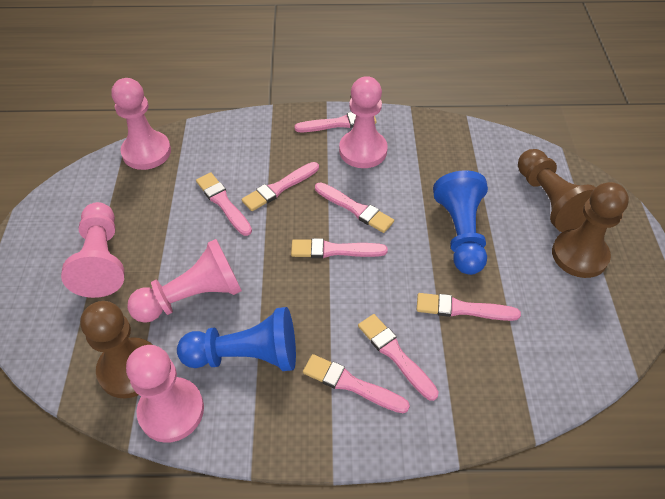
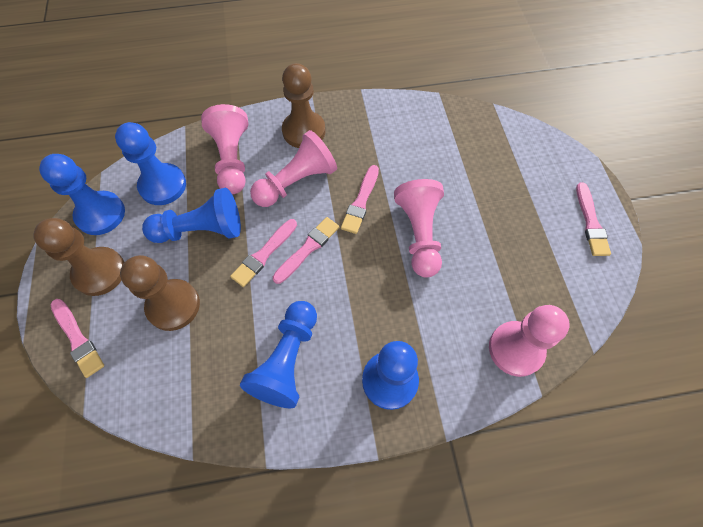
blue pawn: 2 -> 5
pink brush: 8 -> 5
pink pawn: 5 -> 4

